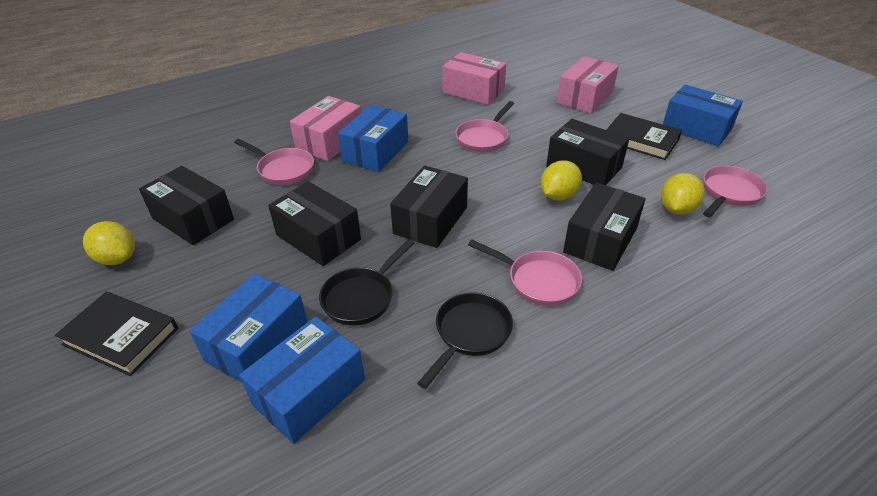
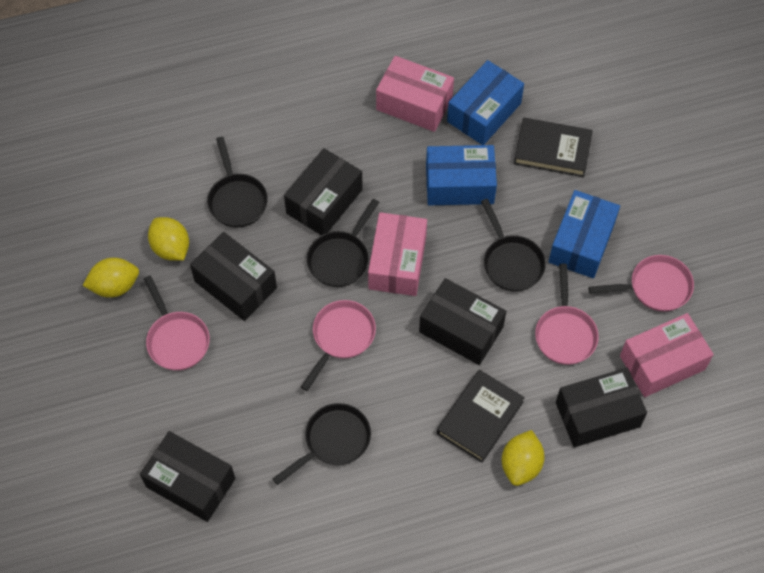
black pan: 2 -> 4
blue box: 4 -> 3

